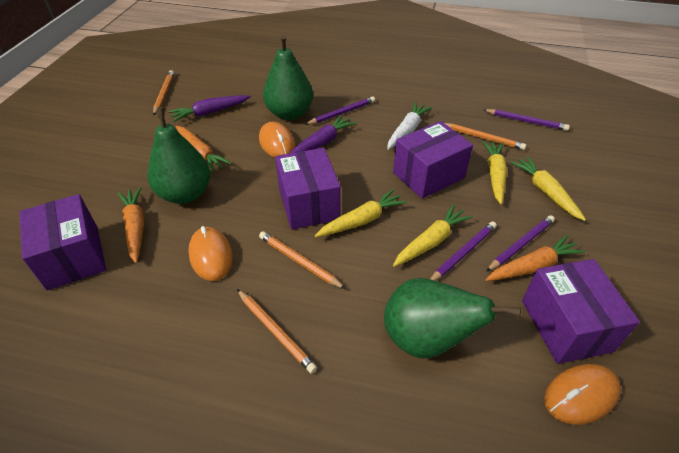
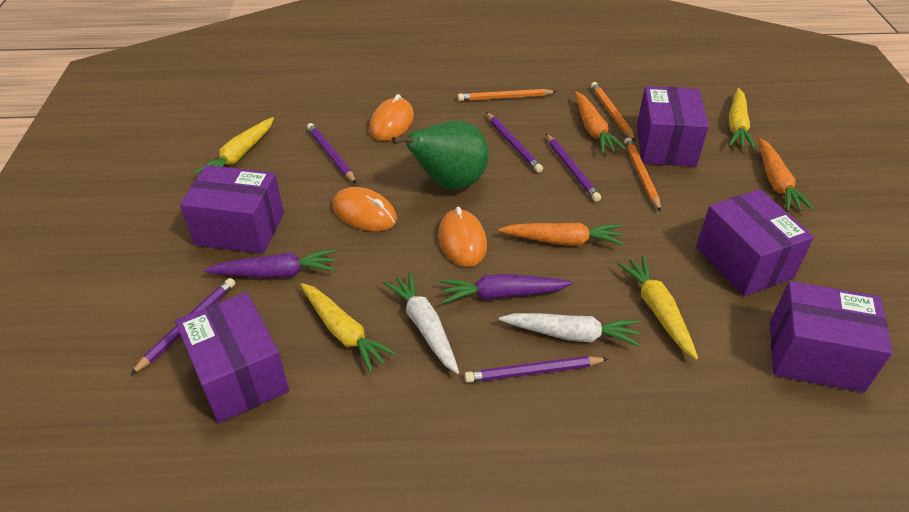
green pear: 3 -> 1
orange pencil: 4 -> 3
purple box: 4 -> 5
purple pencil: 4 -> 5
white carrot: 1 -> 2

